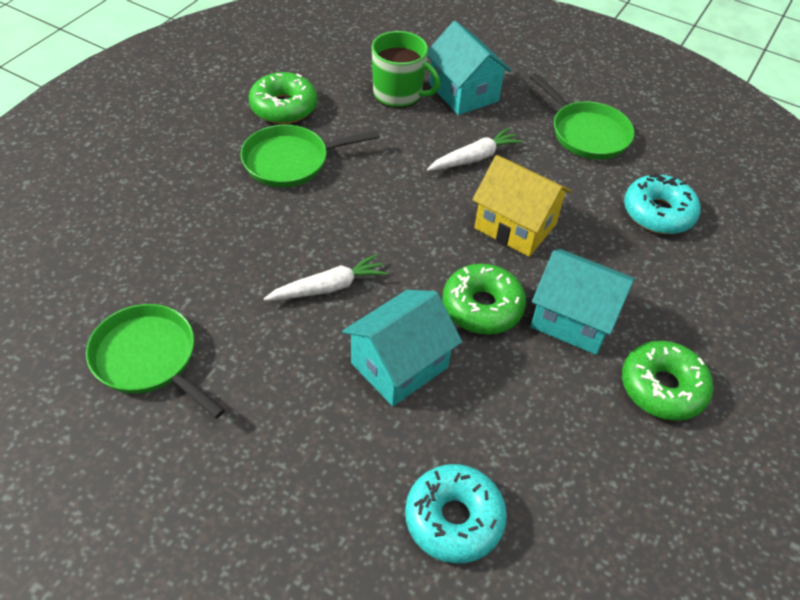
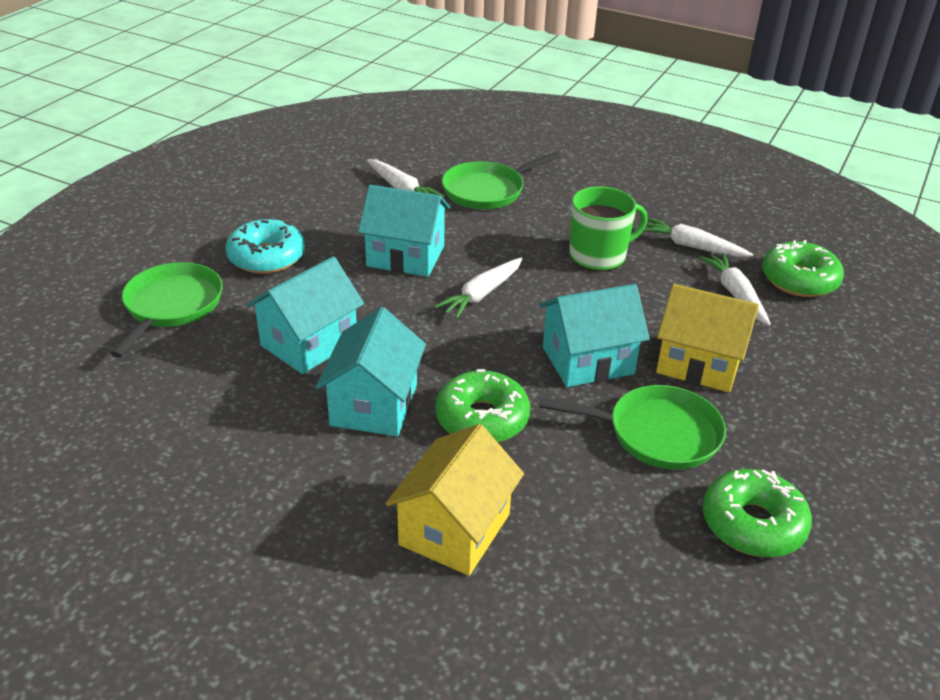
turquoise donut: 2 -> 1
turquoise house: 3 -> 4
white carrot: 2 -> 4
yellow house: 1 -> 2

